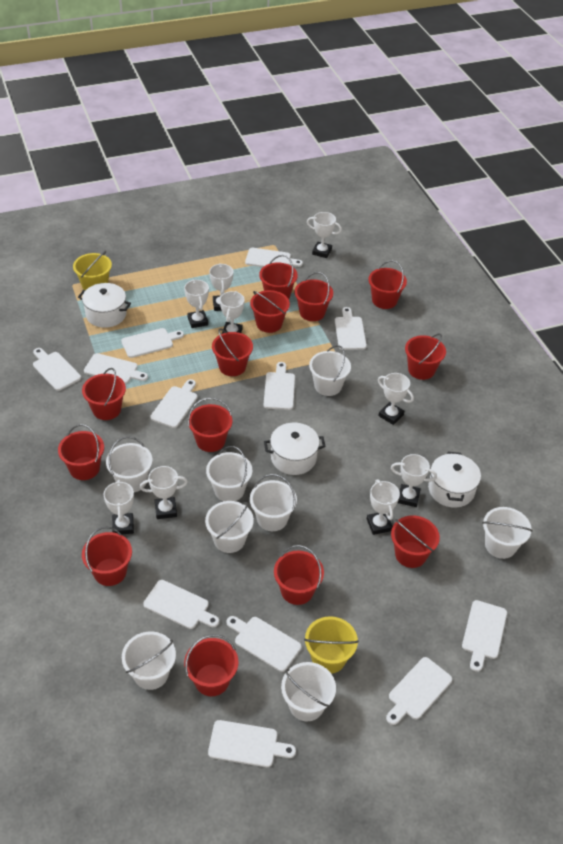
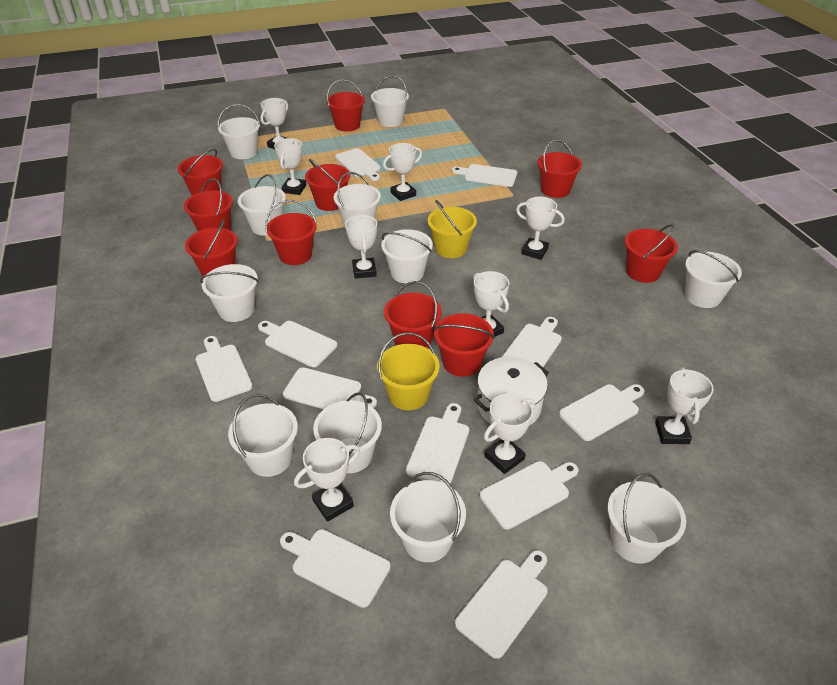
red bucket: 13 -> 10
white bucket: 8 -> 11
white cutting board: 12 -> 11
white pot: 3 -> 1

